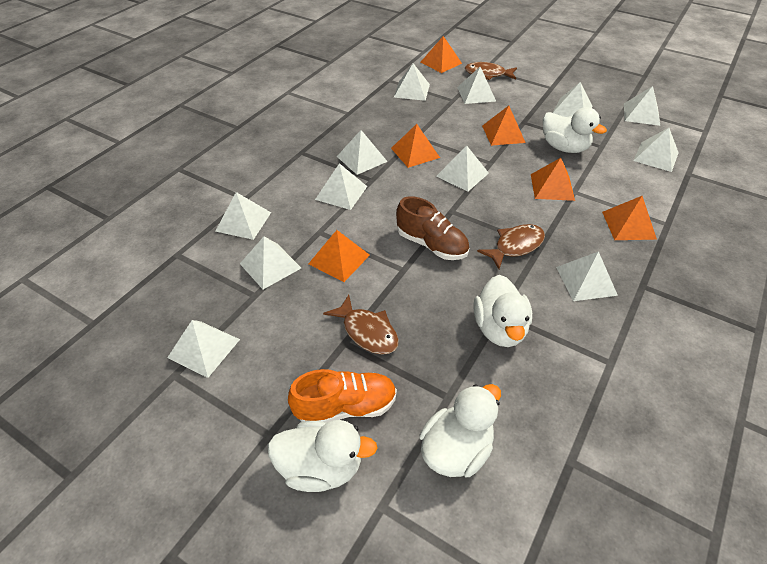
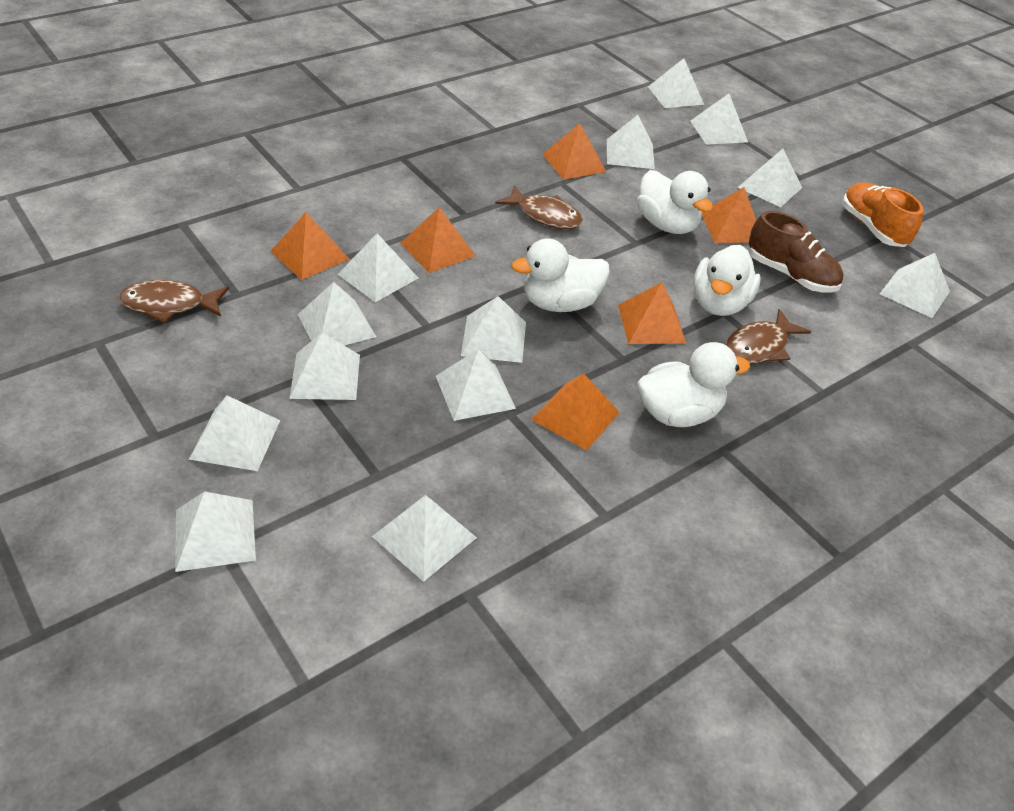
white pyramid: 12 -> 13

